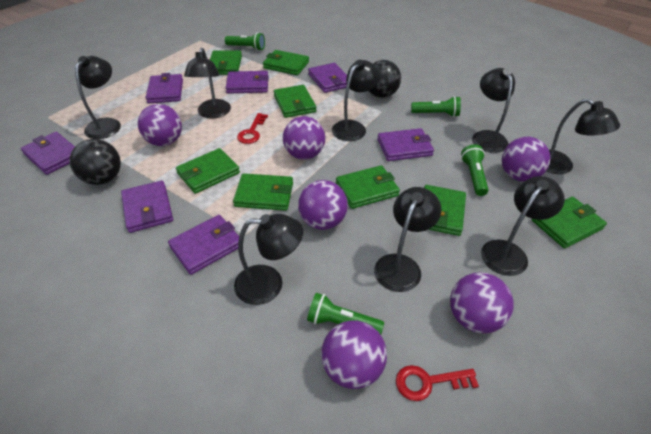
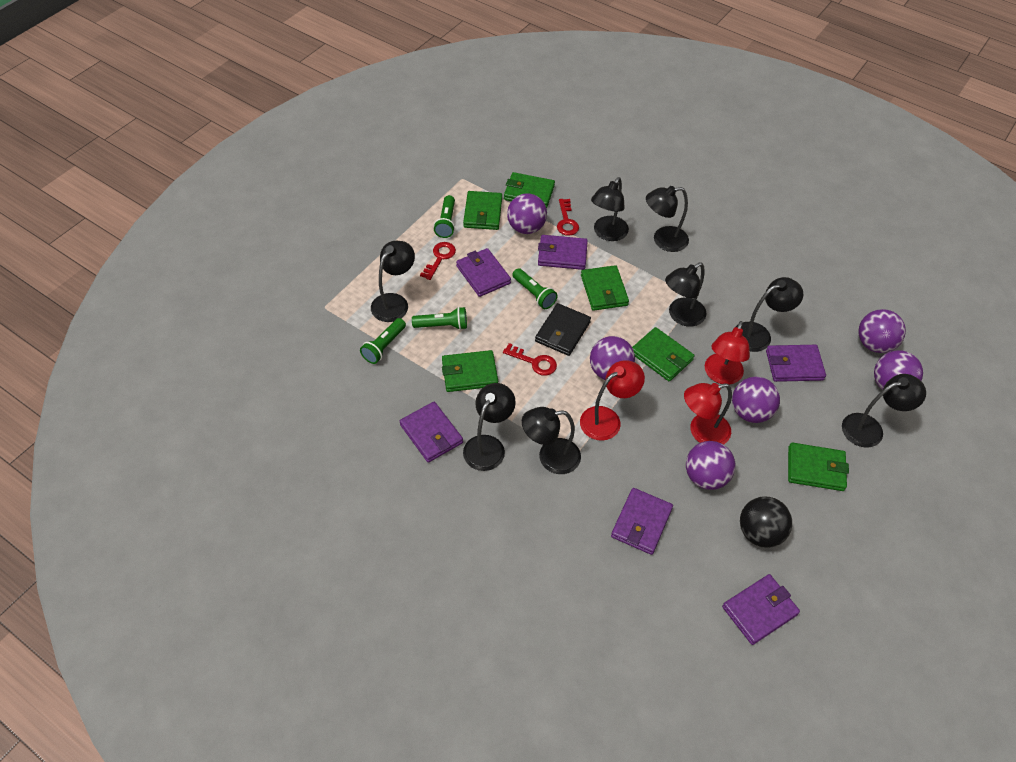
black ball: 2 -> 1
black wallet: 0 -> 1
green wallet: 8 -> 6
purple wallet: 7 -> 6
red key: 2 -> 3
red lamp: 0 -> 3

